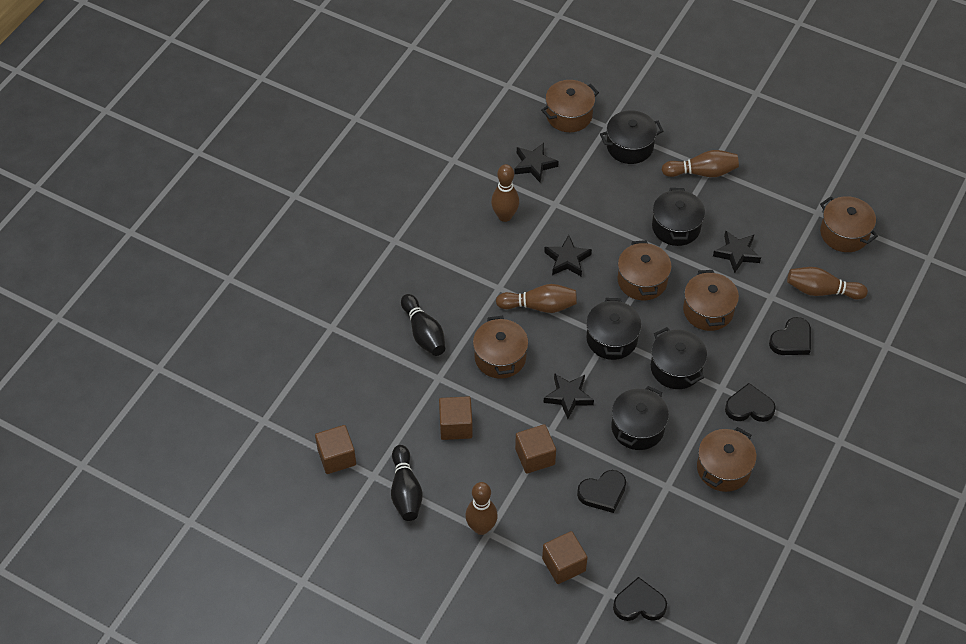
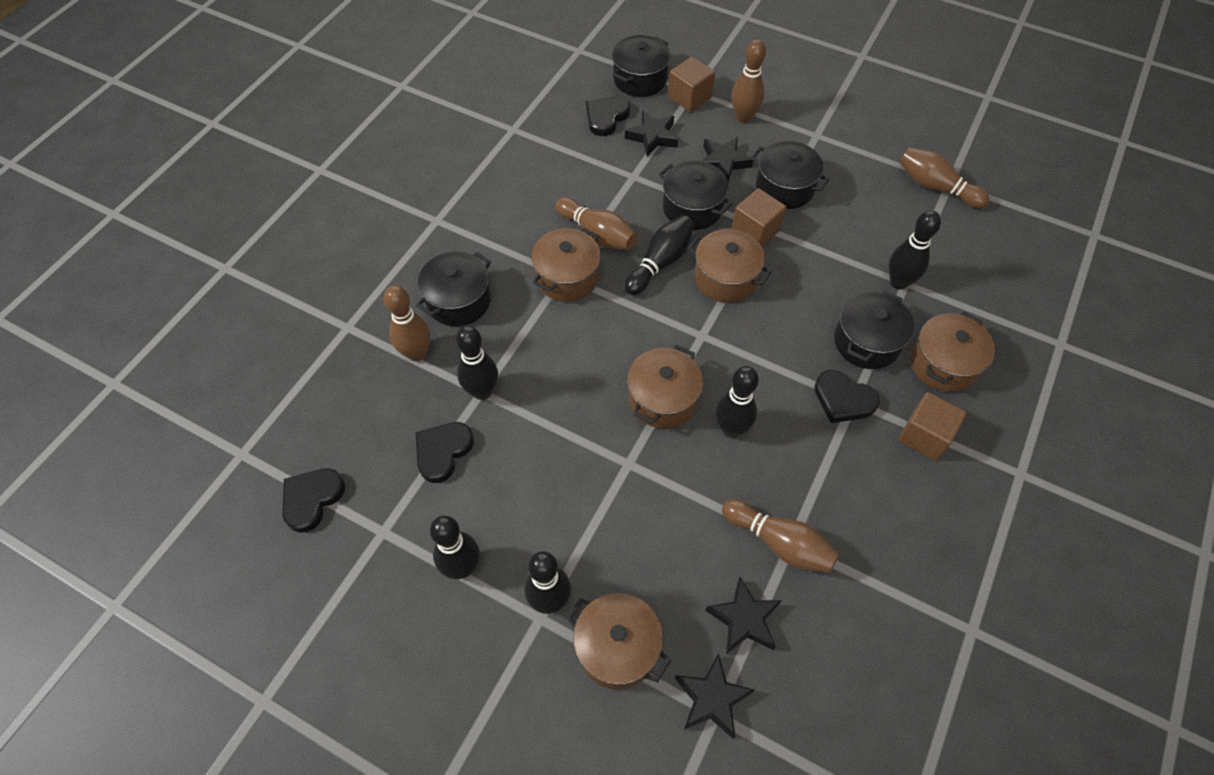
black bowling pin: 2 -> 6
brown cube: 4 -> 3
brown pot: 6 -> 5

